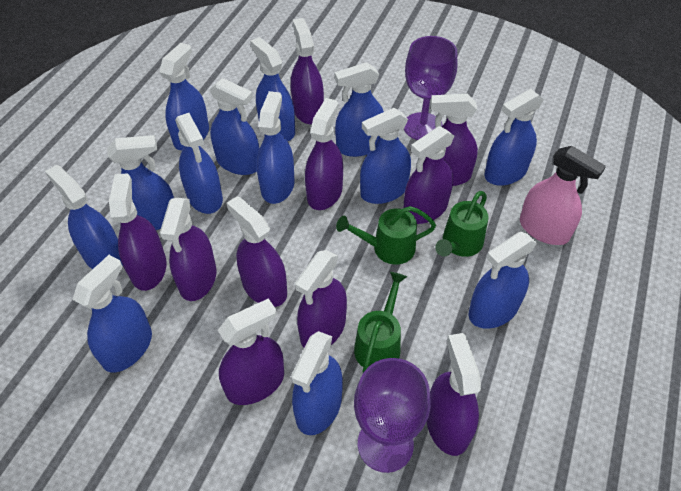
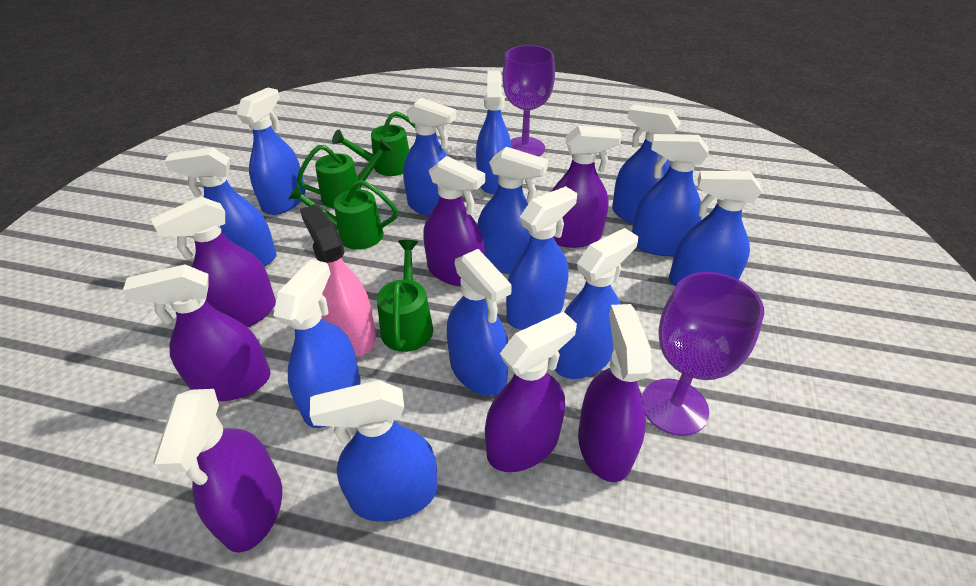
green watering can: 3 -> 4
purple spray bottle: 10 -> 7

